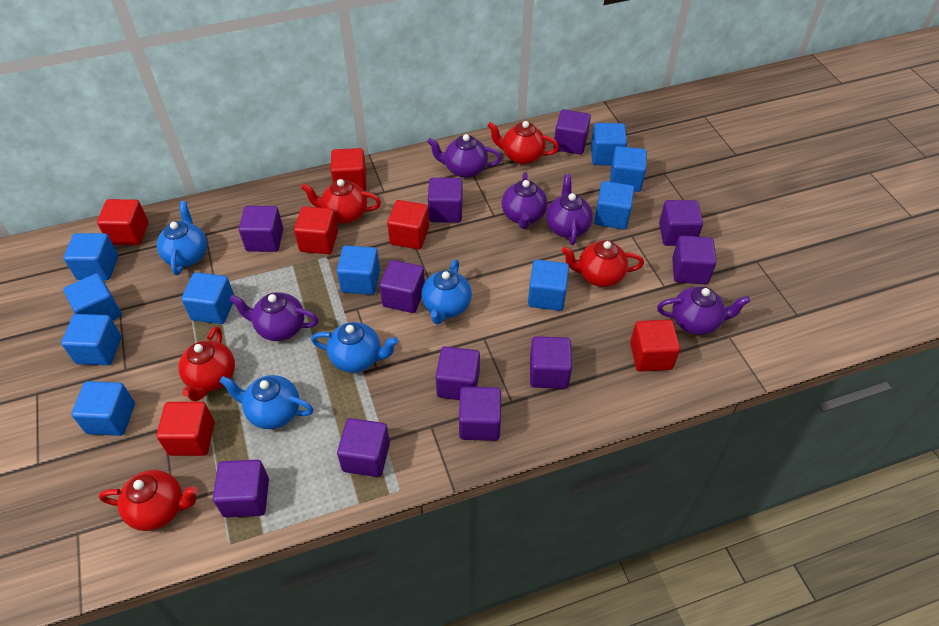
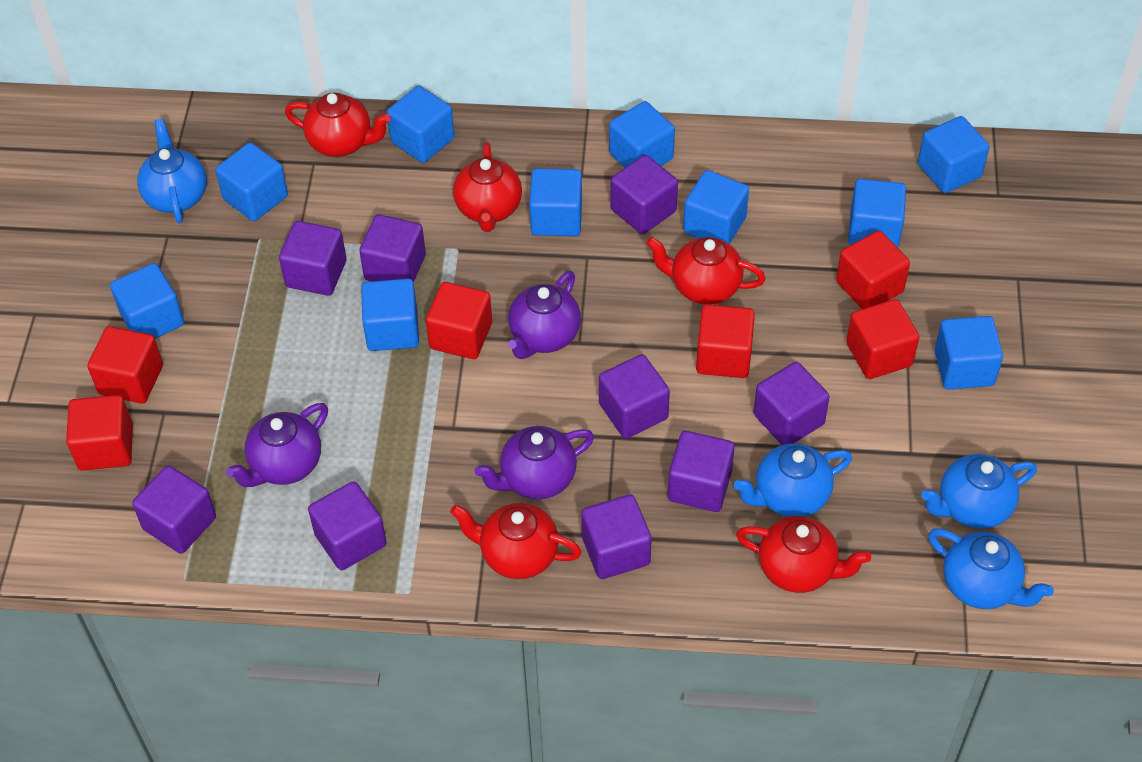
purple cube: 11 -> 9
purple teapot: 5 -> 3

